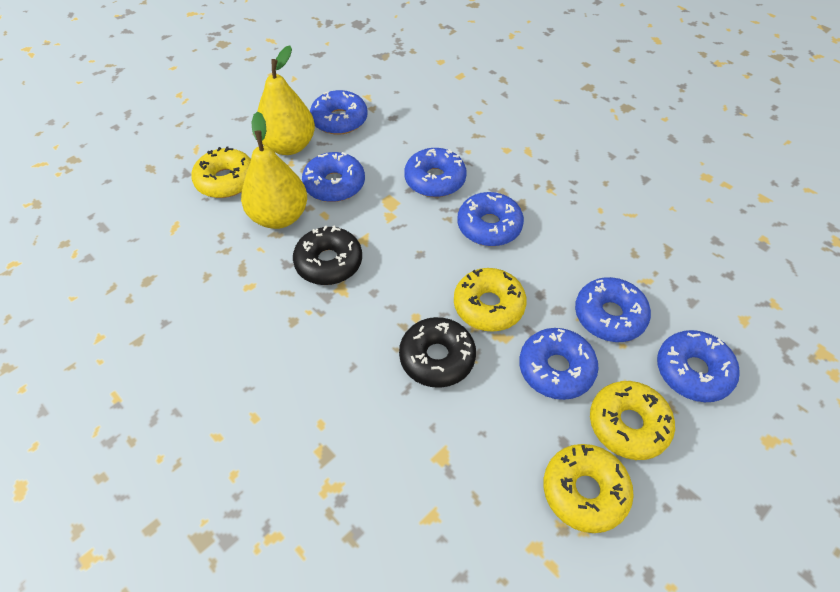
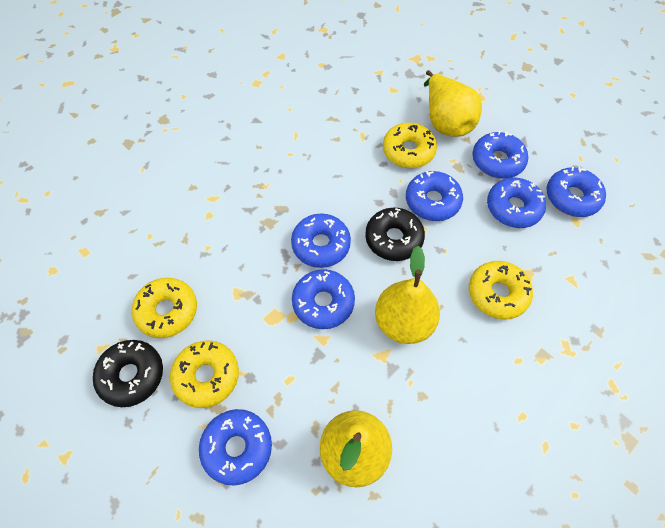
yellow pear: 2 -> 3

